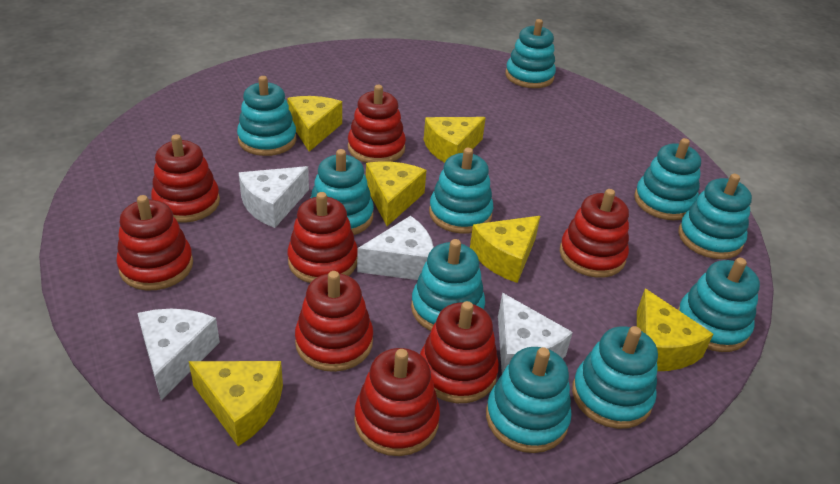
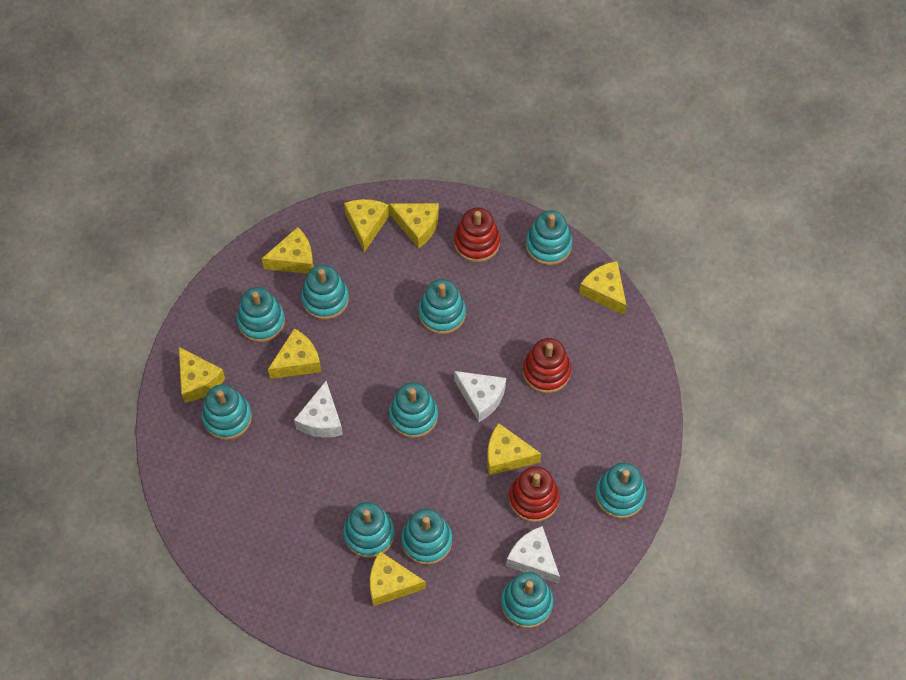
red stacking toy: 8 -> 3
white cheese: 4 -> 3
yellow cheese: 6 -> 8

